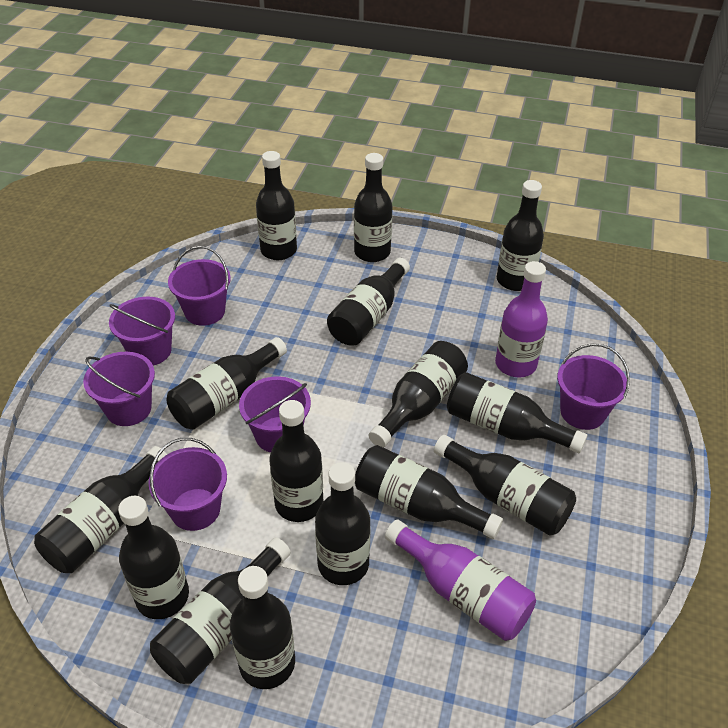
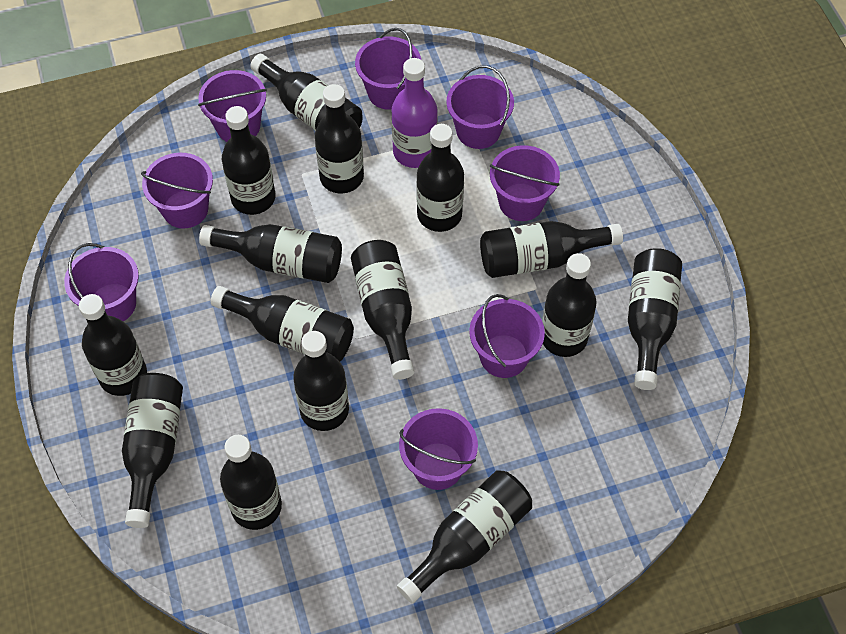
purple bottle: 2 -> 1
purple bucket: 6 -> 8

